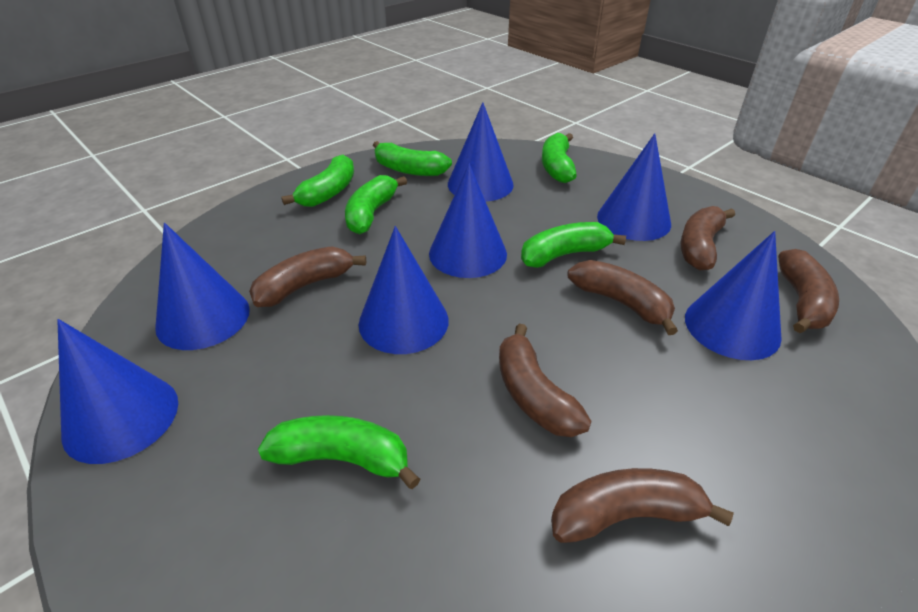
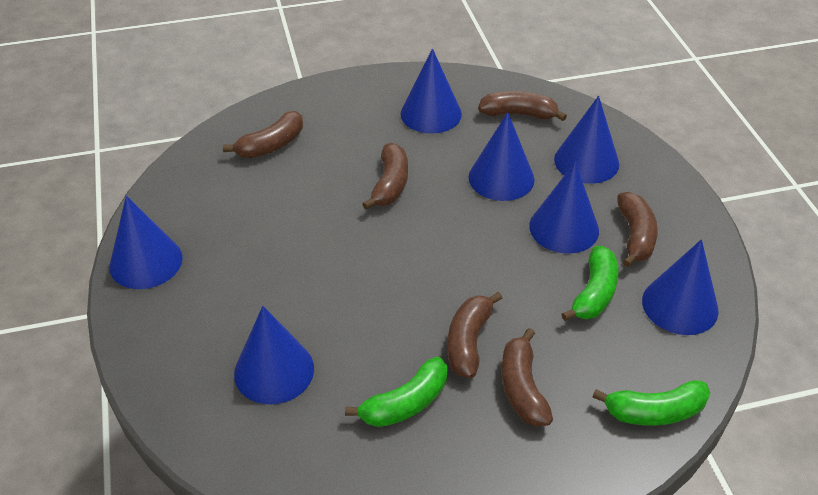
green banana: 6 -> 3

